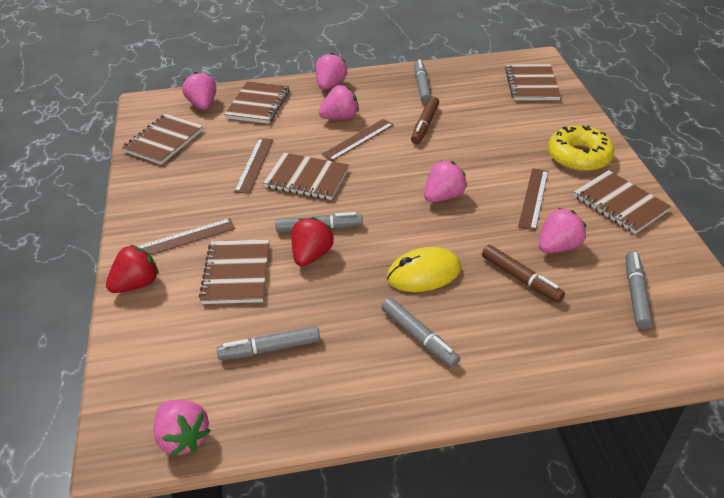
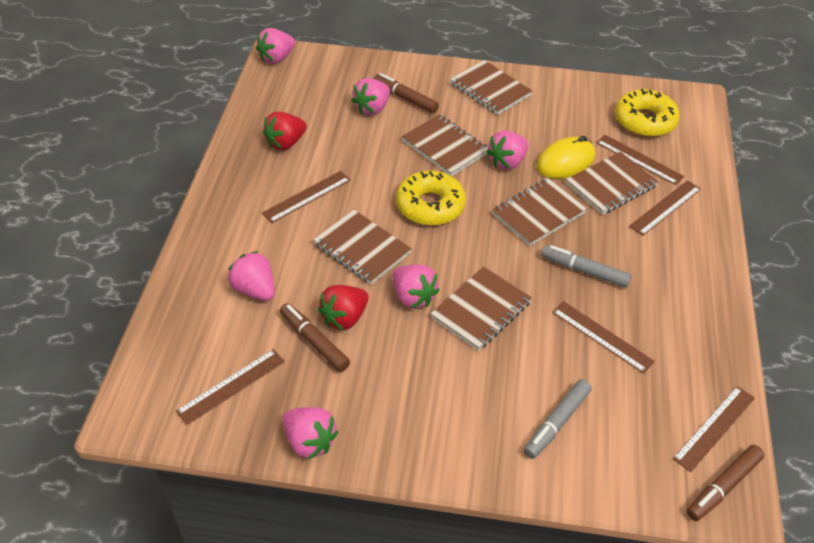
brown marker: 2 -> 3
brown ruler: 4 -> 6
grey marker: 5 -> 2
yellow donut: 1 -> 2

